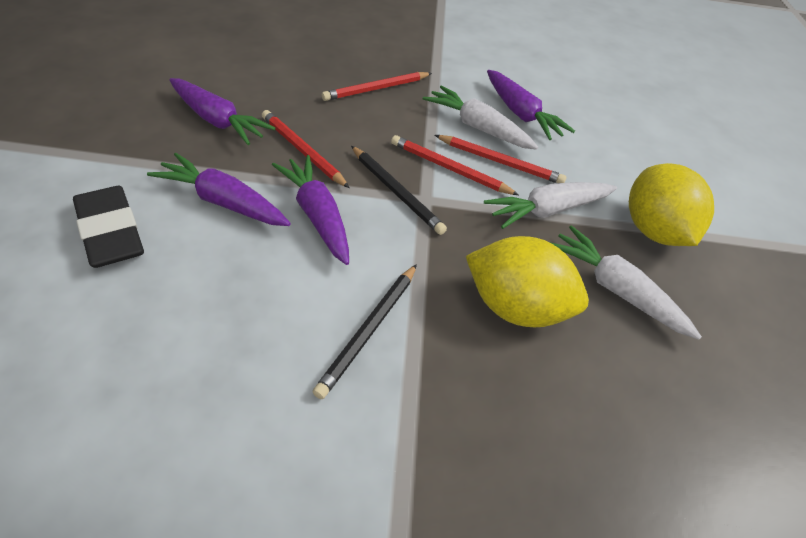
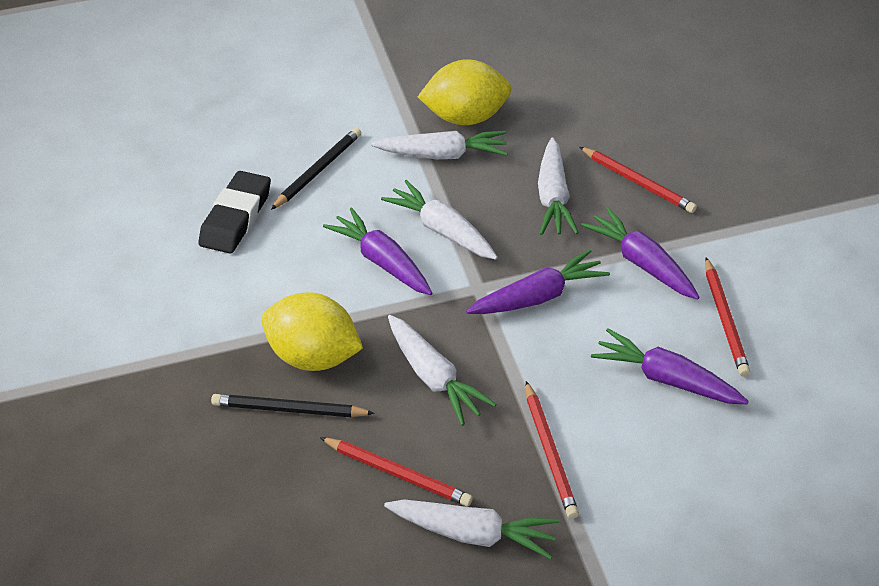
white carrot: 3 -> 5

